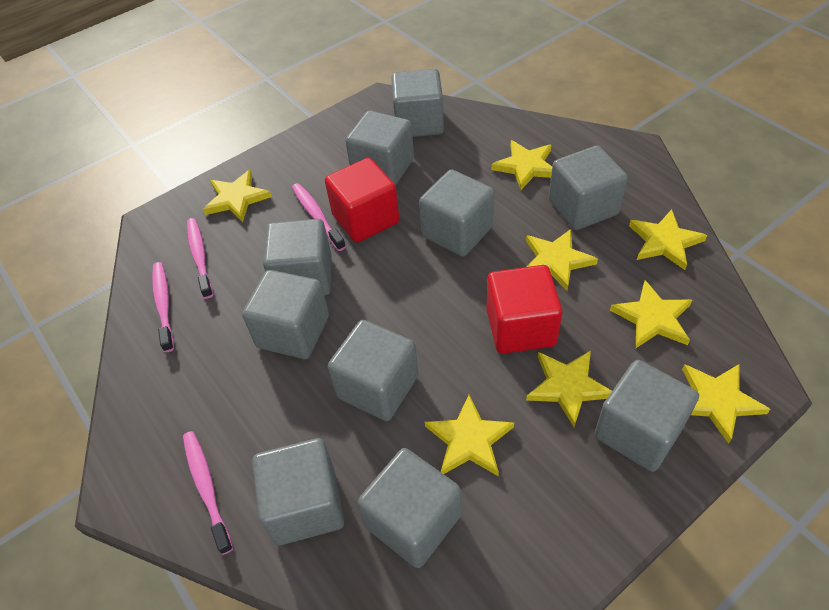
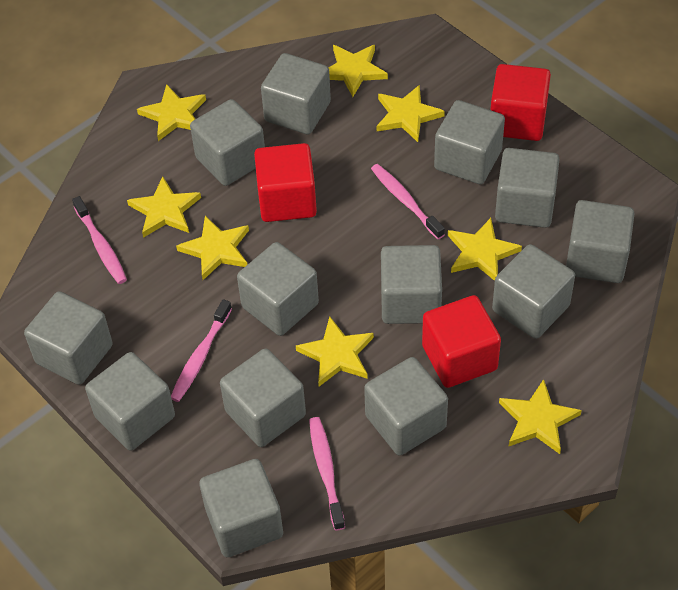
grey cube: 10 -> 13
red cube: 2 -> 3

